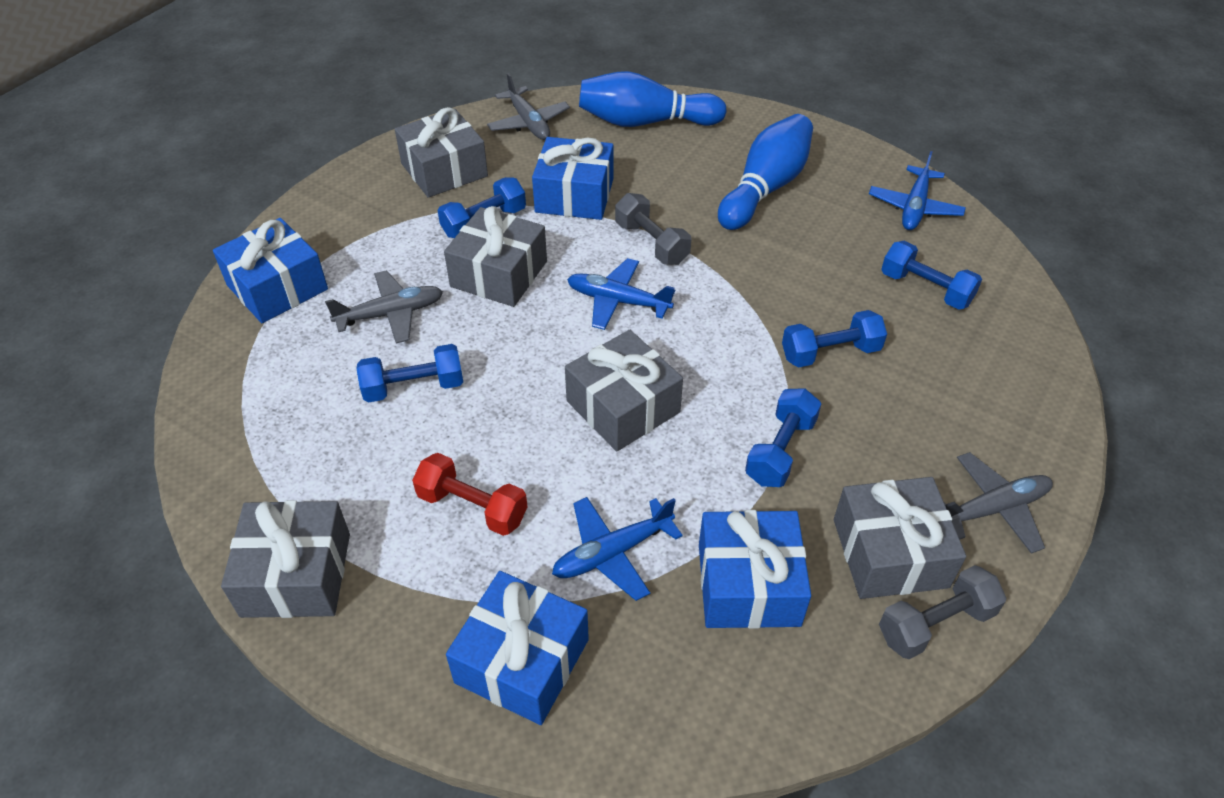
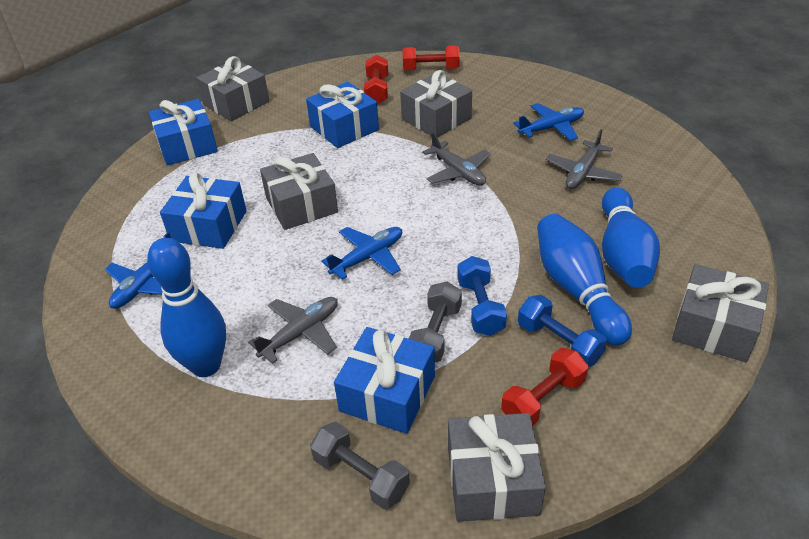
blue bowling pin: 2 -> 3
blue dumbbell: 5 -> 2
red dumbbell: 1 -> 3

